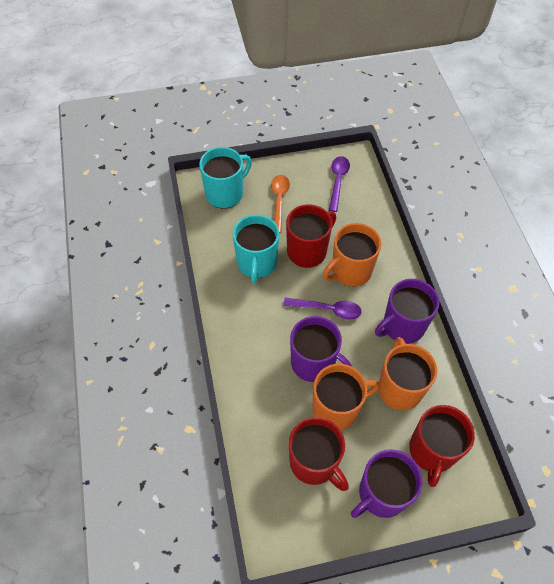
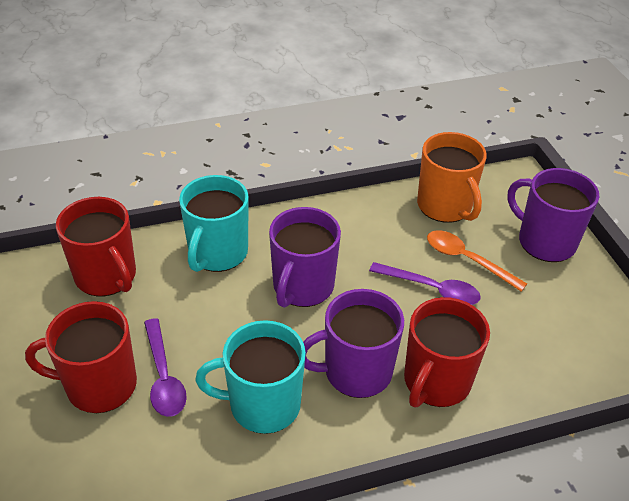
orange mug: 3 -> 1

